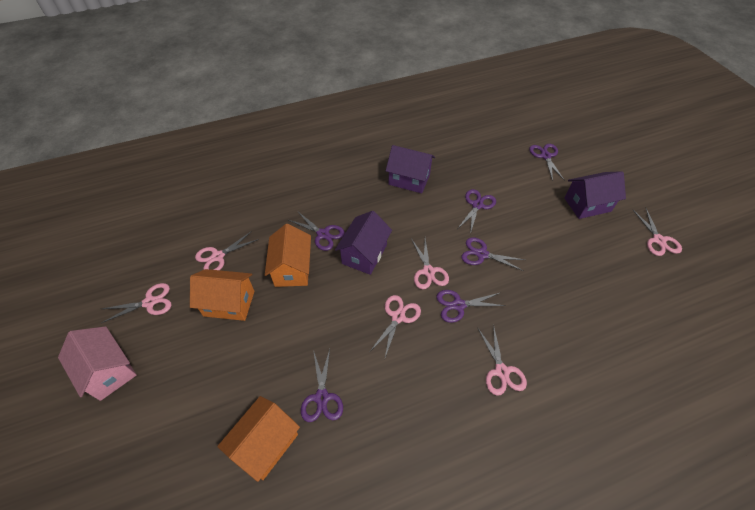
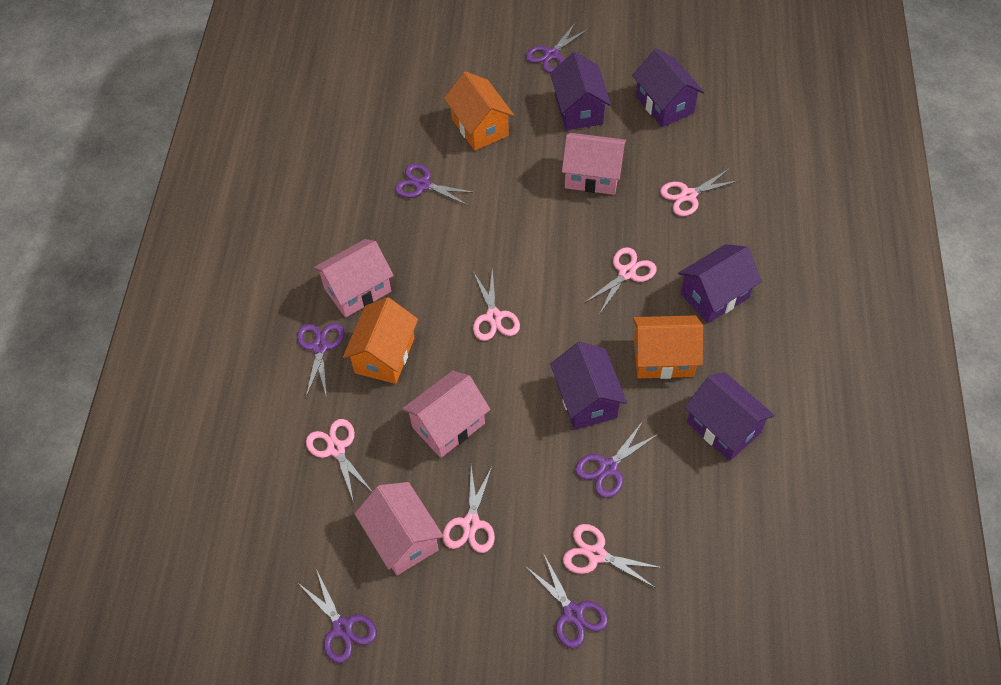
pink house: 1 -> 4
purple house: 3 -> 5

